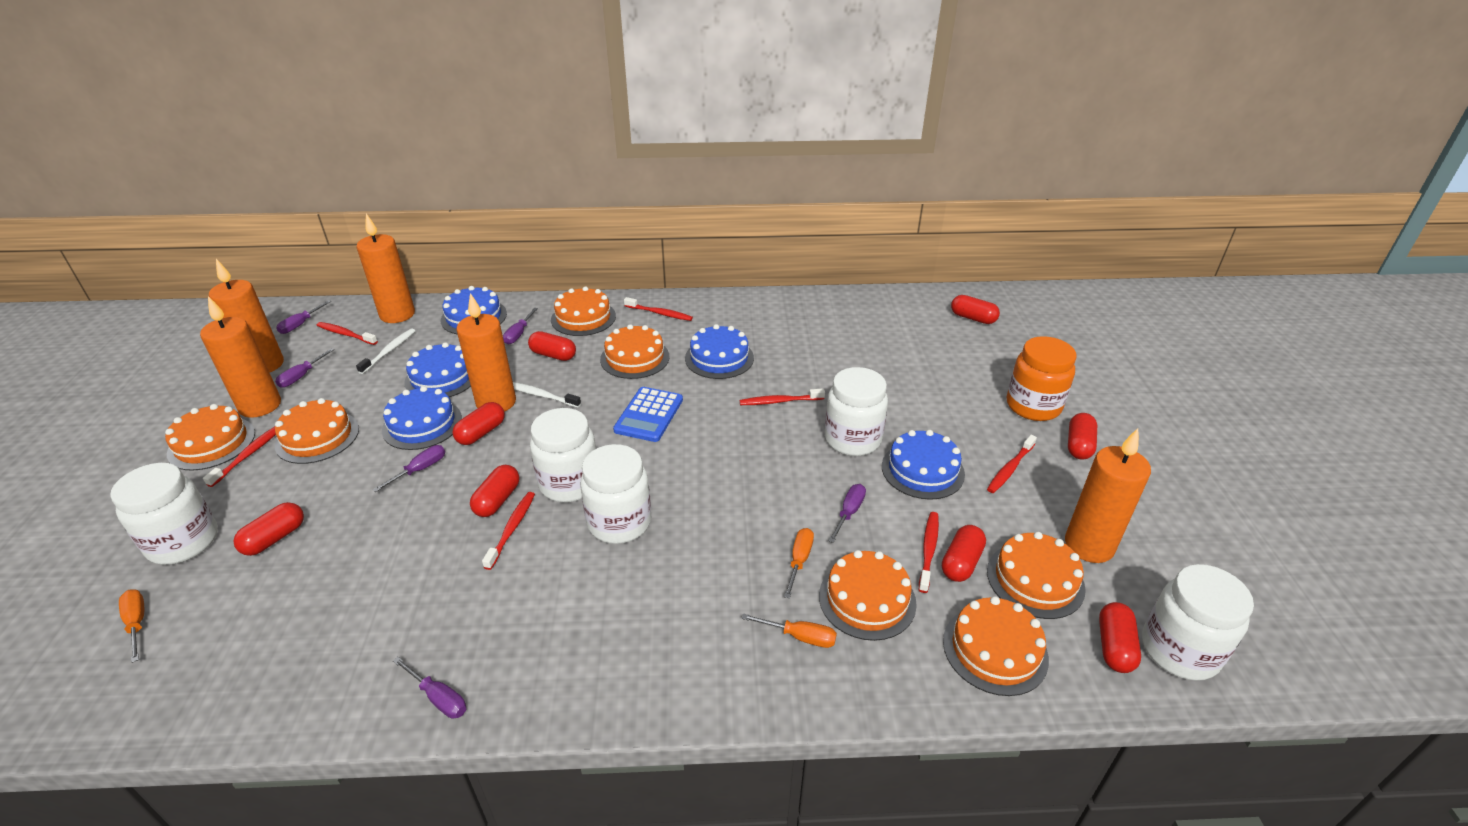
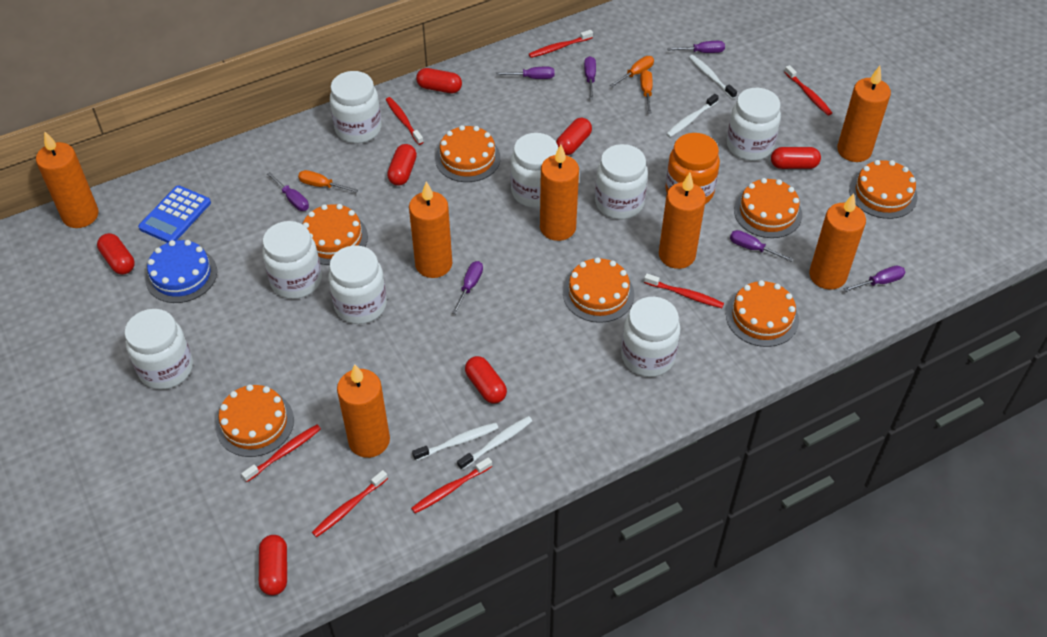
blue cake: 5 -> 1
orange candle: 5 -> 7
purple screwdriver: 6 -> 7
red capsule: 8 -> 7
white jar: 5 -> 8
white toothbrush: 2 -> 4

